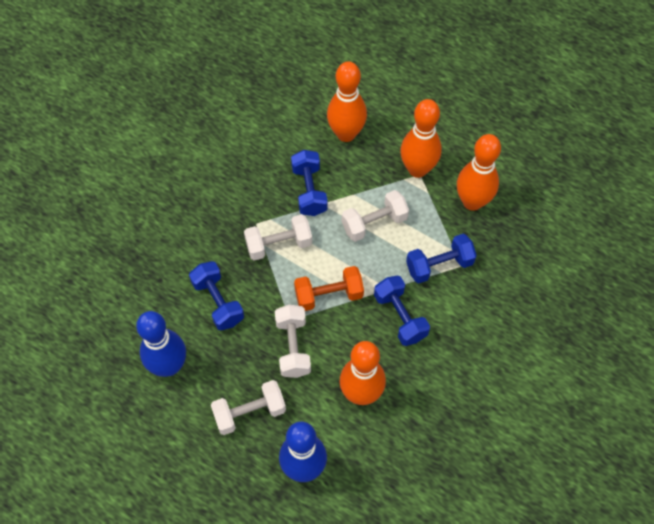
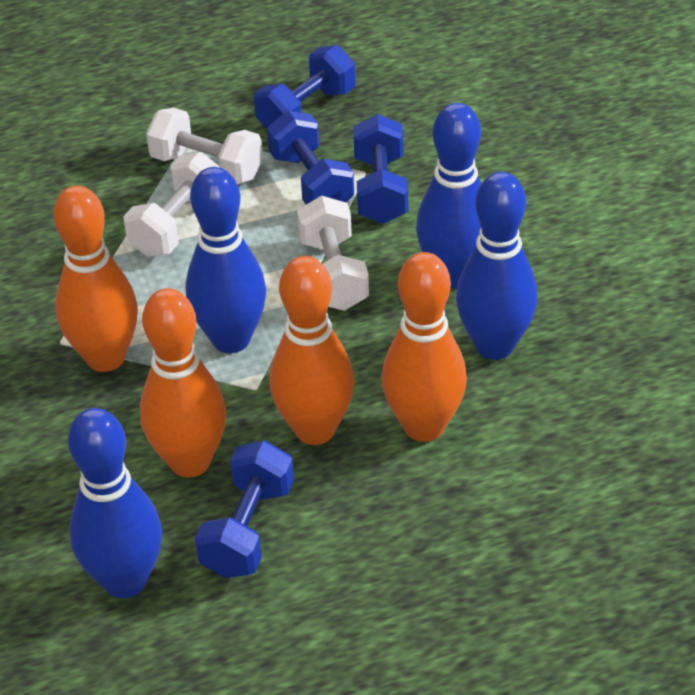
blue bowling pin: 2 -> 4
orange dumbbell: 1 -> 0
white dumbbell: 4 -> 3

